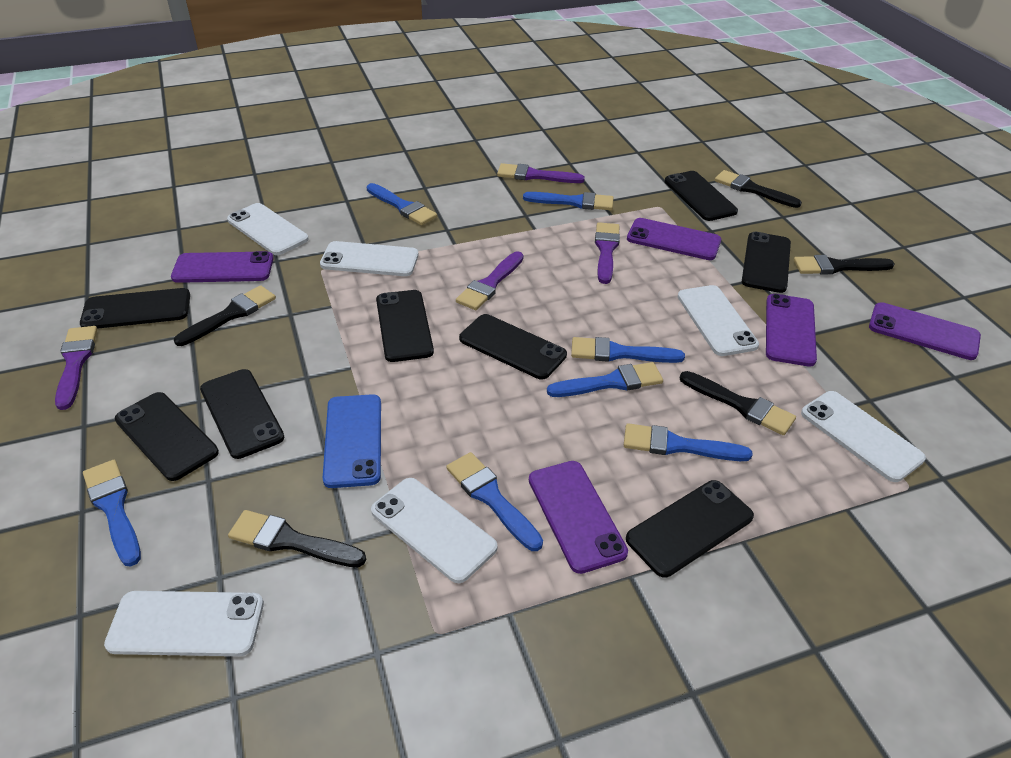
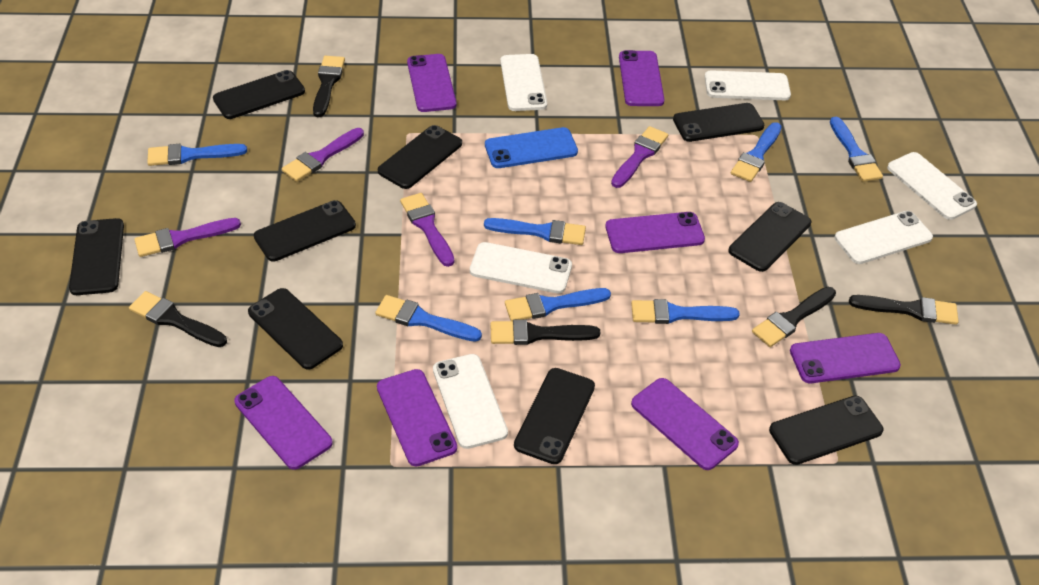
black phone: 8 -> 9
purple phone: 5 -> 7

